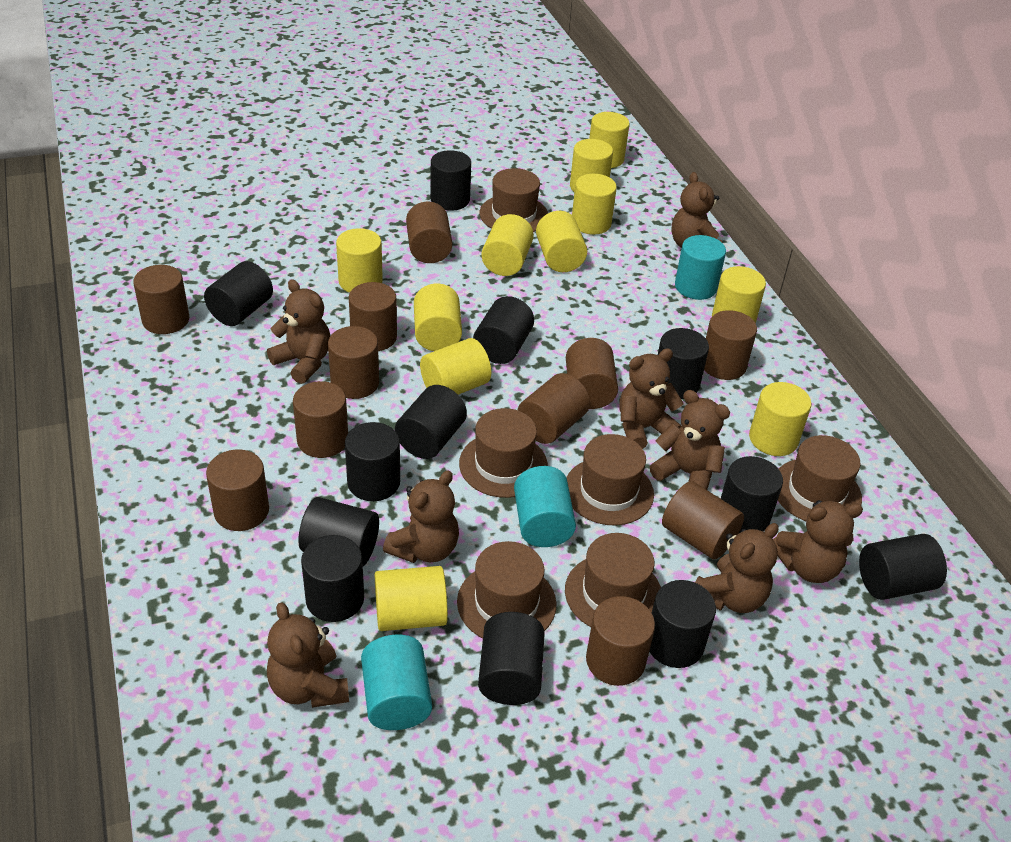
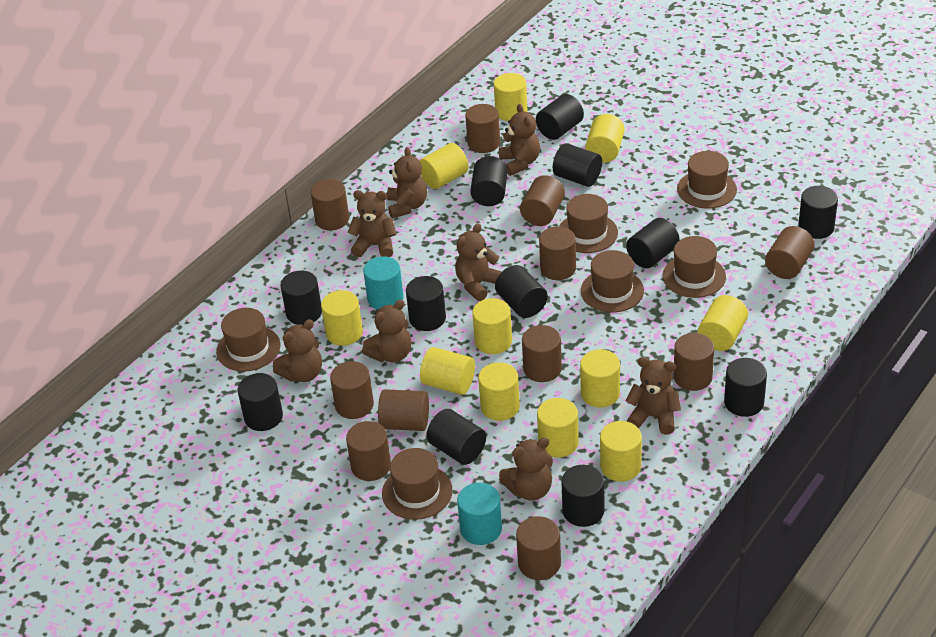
turquoise cylinder: 3 -> 2

